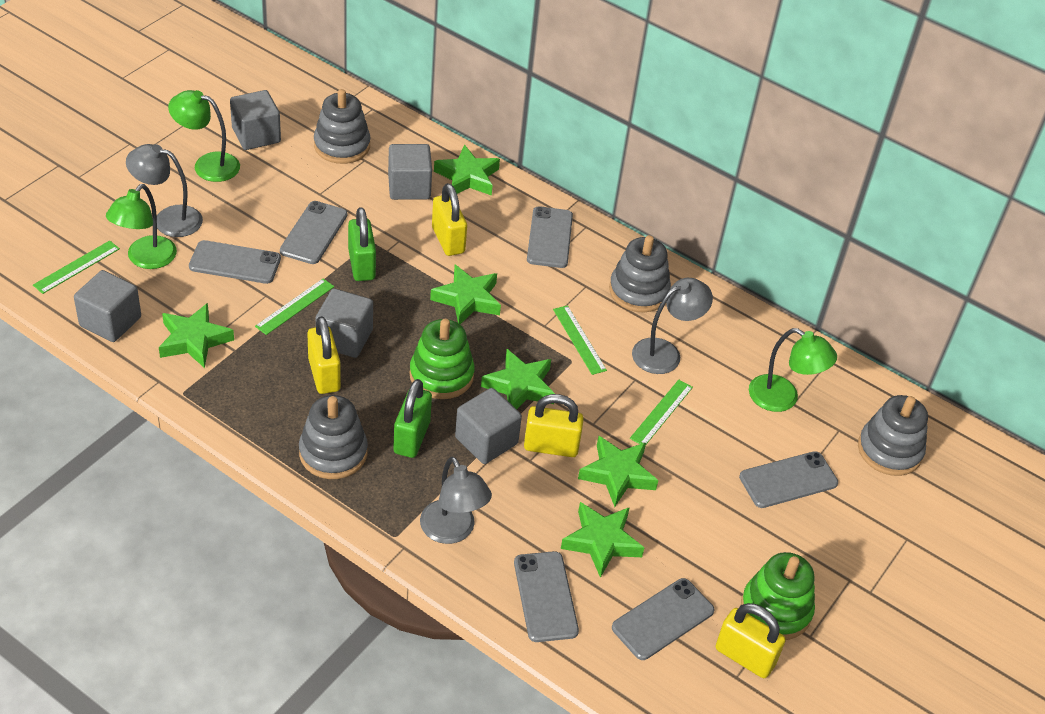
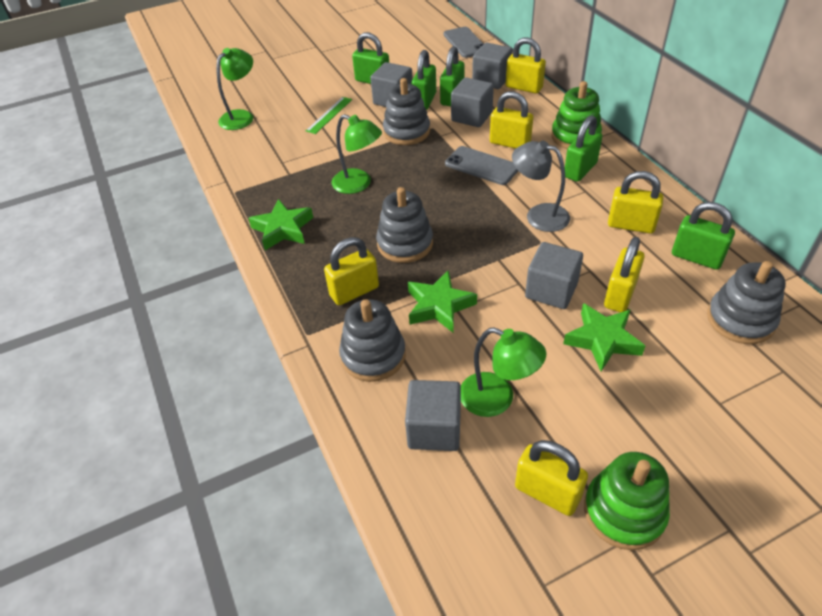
green padlock: 2 -> 5
green ruler: 4 -> 1
green star: 6 -> 3
grey lamp: 3 -> 1
grey phone: 6 -> 2
yellow padlock: 4 -> 6

